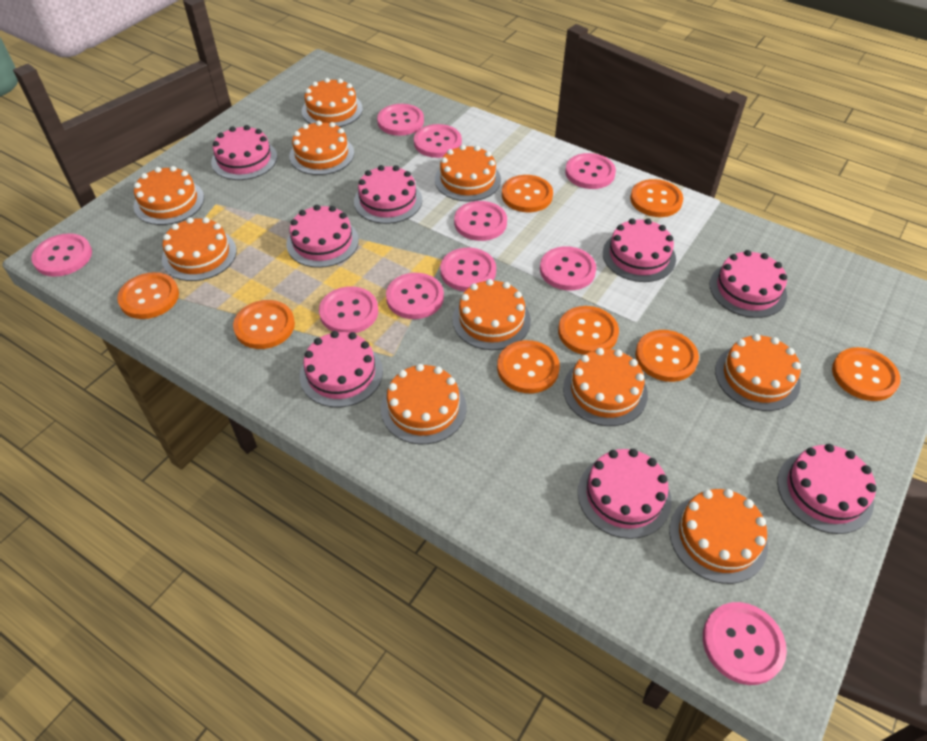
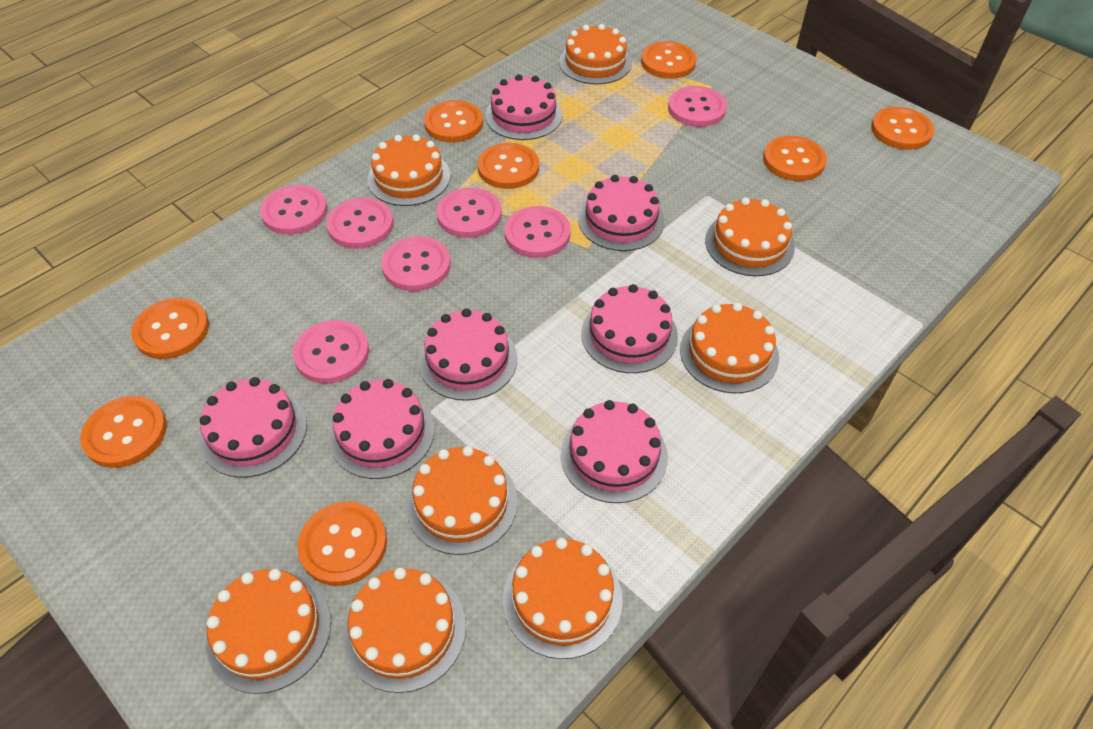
orange cake: 10 -> 8
pink button: 10 -> 7
pink cake: 8 -> 7

